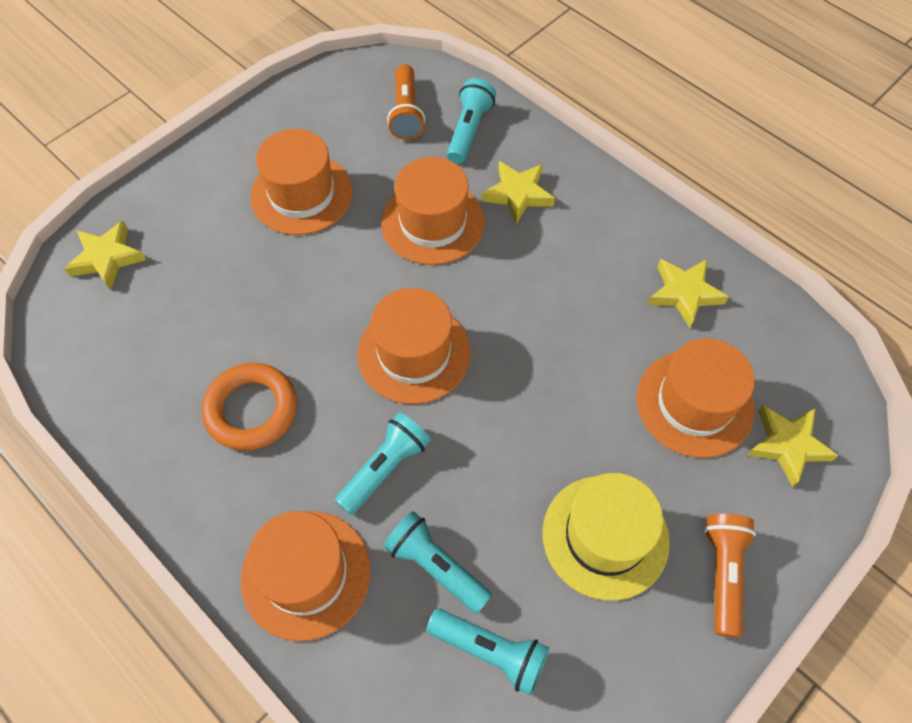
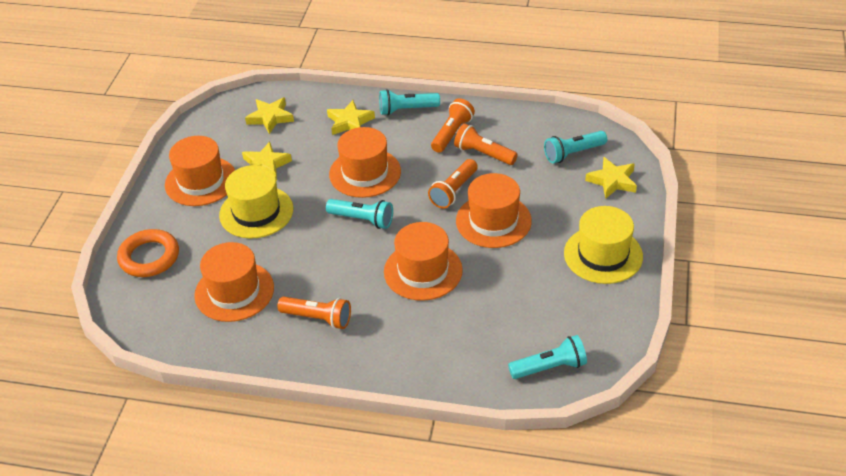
orange flashlight: 2 -> 4
yellow hat: 1 -> 2

